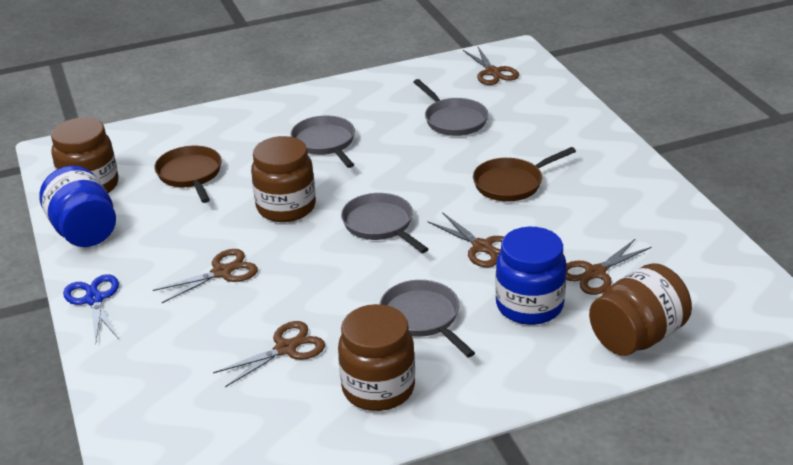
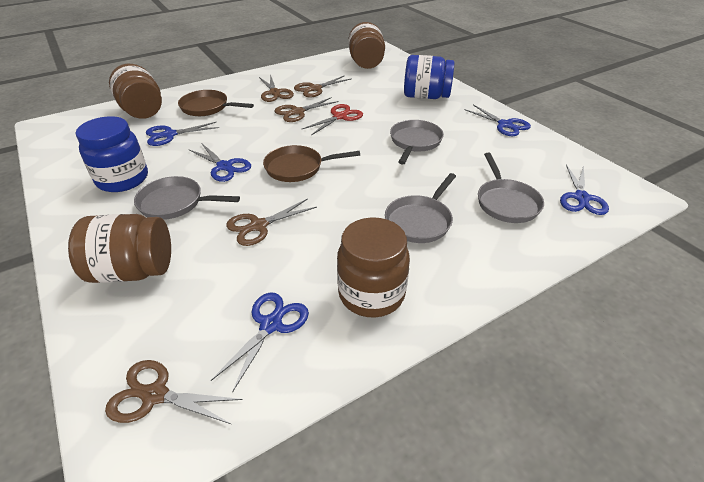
blue scissors: 1 -> 5
red scissors: 0 -> 1

